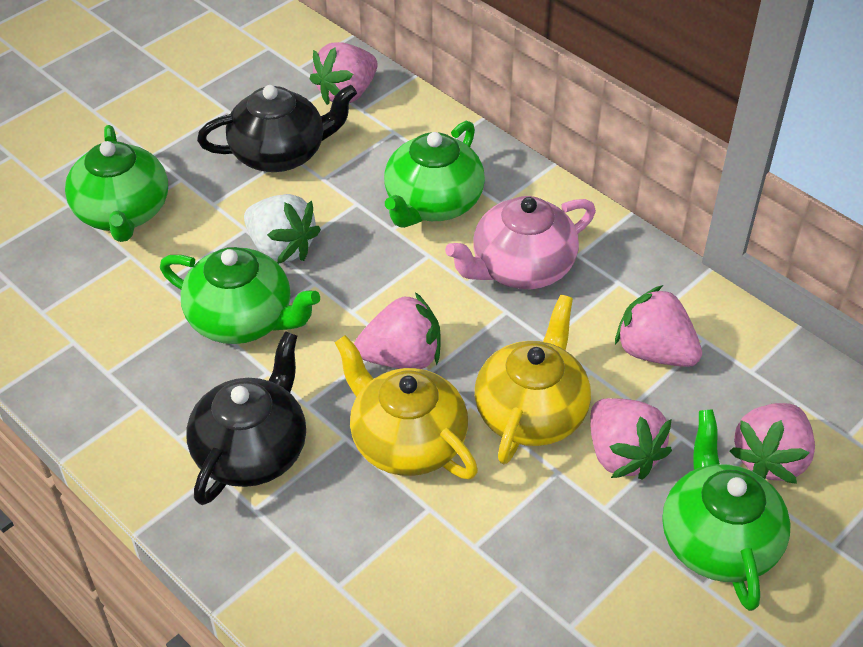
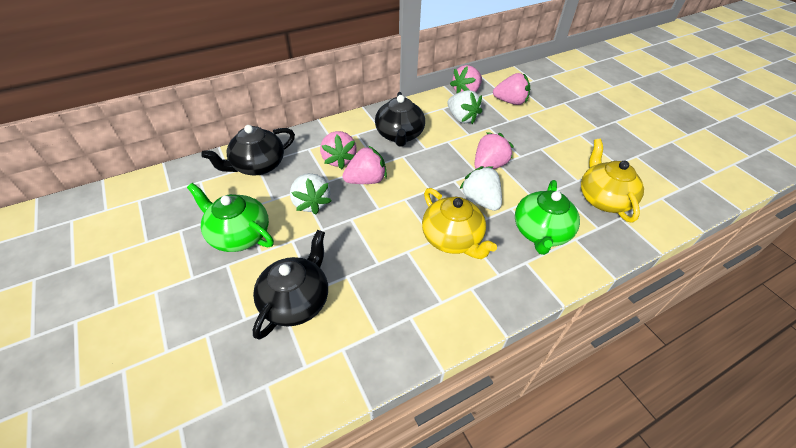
black teapot: 2 -> 3
green teapot: 4 -> 2
pink teapot: 1 -> 0
white strawberry: 1 -> 3

